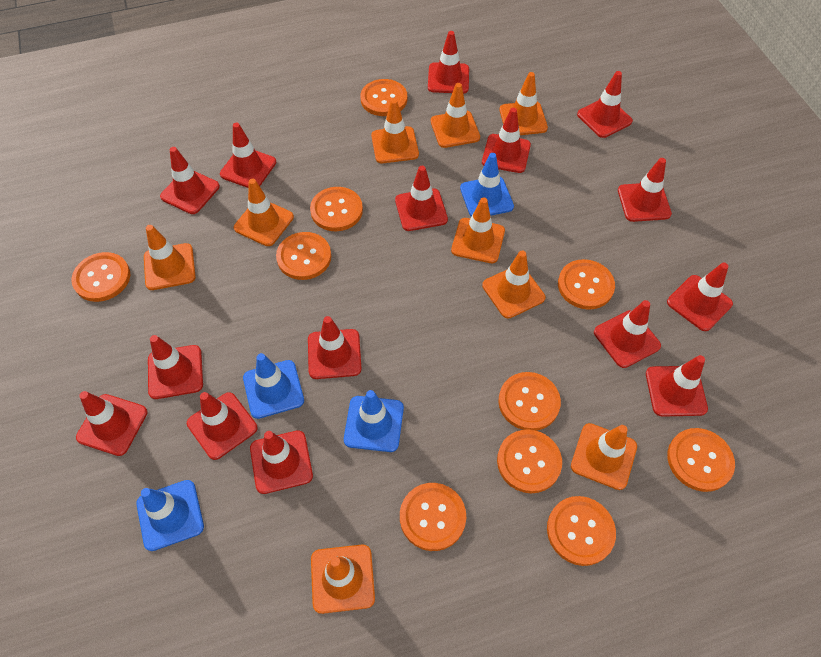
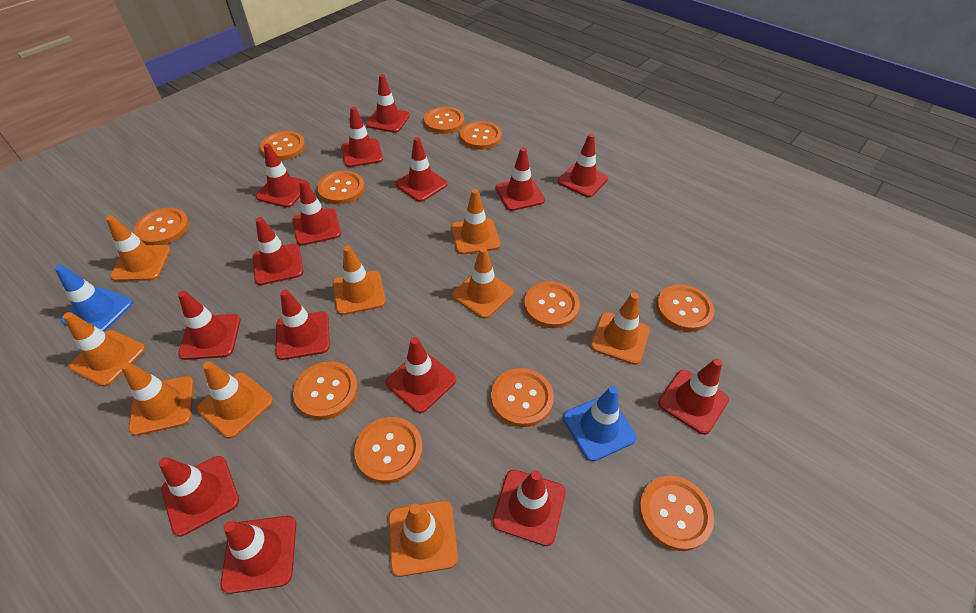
blue traffic cone: 4 -> 2
orange button: 10 -> 11

